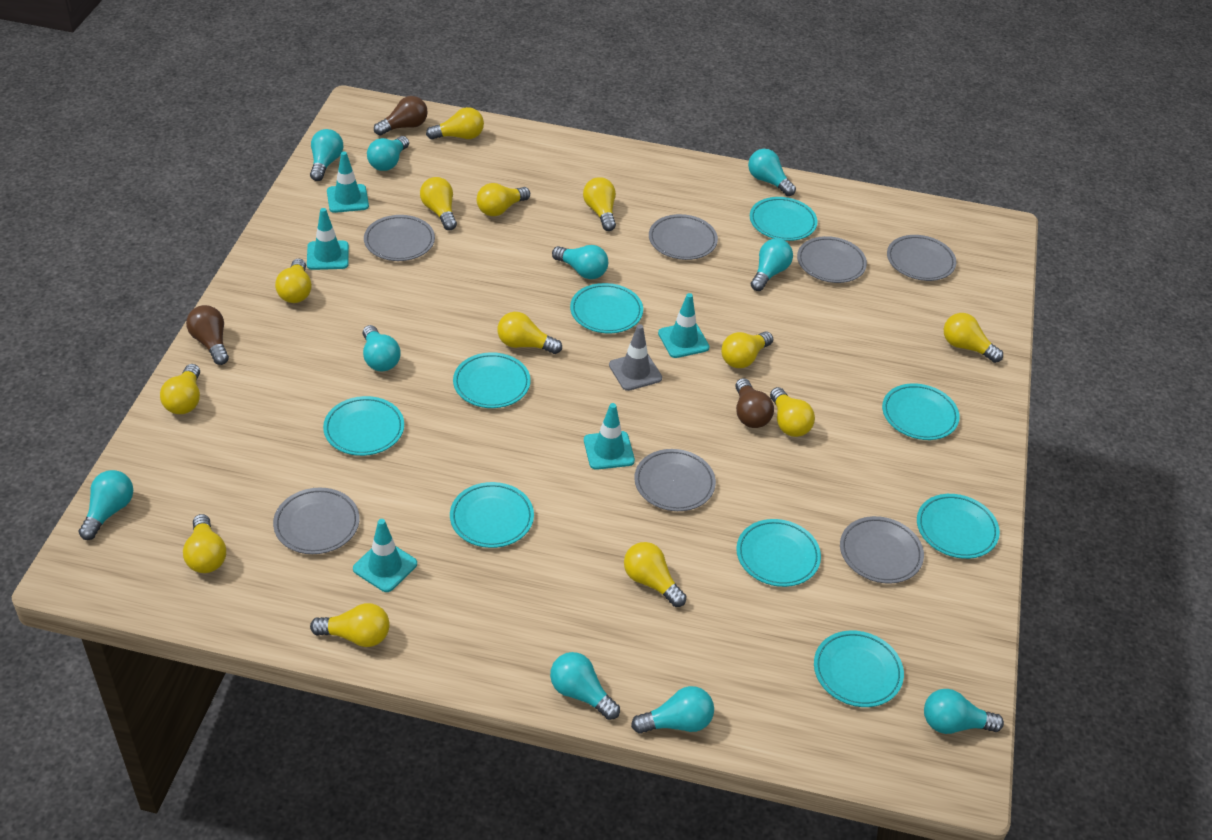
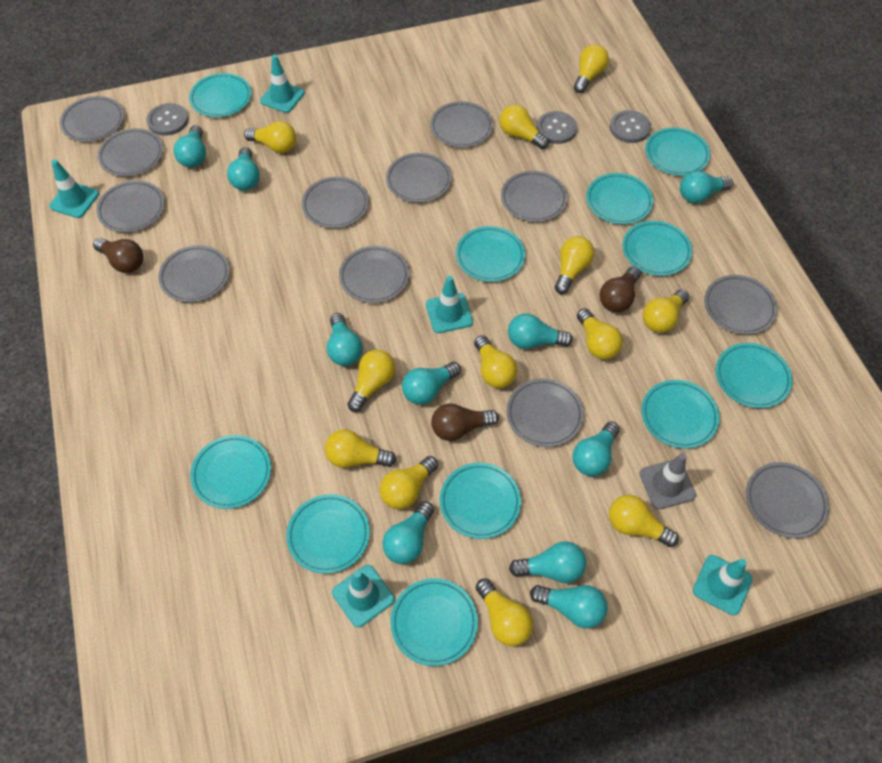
grey button: 0 -> 3
grey plate: 7 -> 12
turquoise plate: 9 -> 11
yellow light bulb: 13 -> 12

